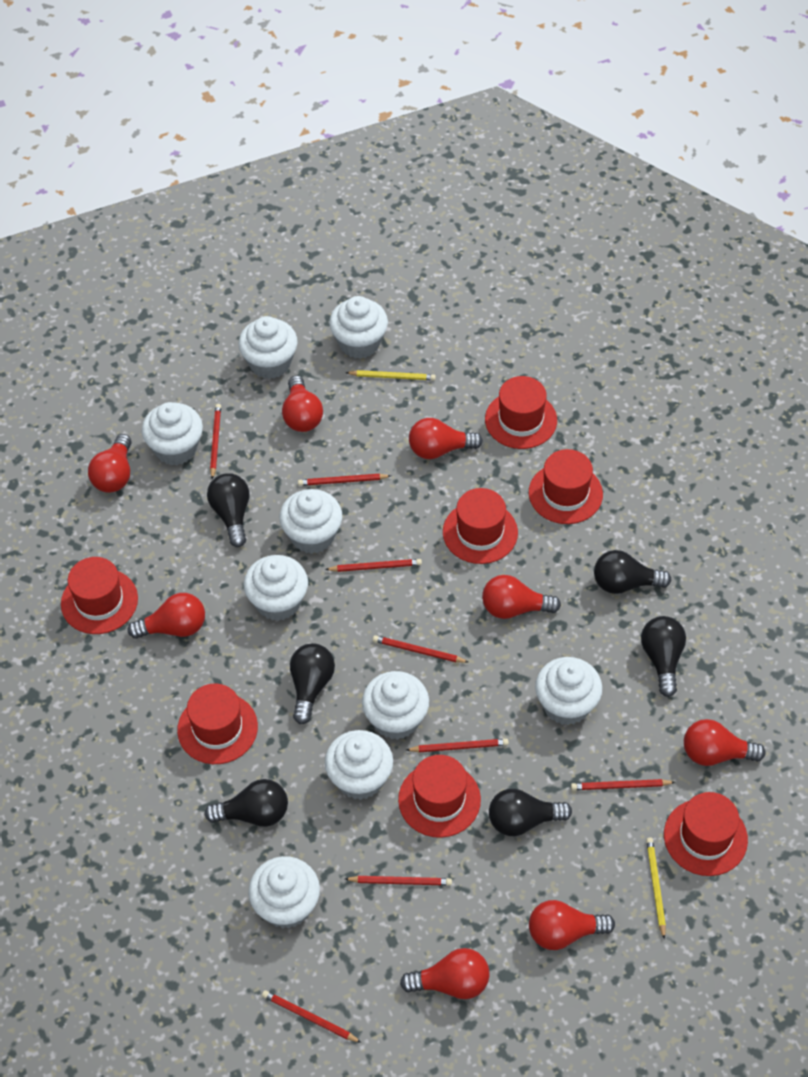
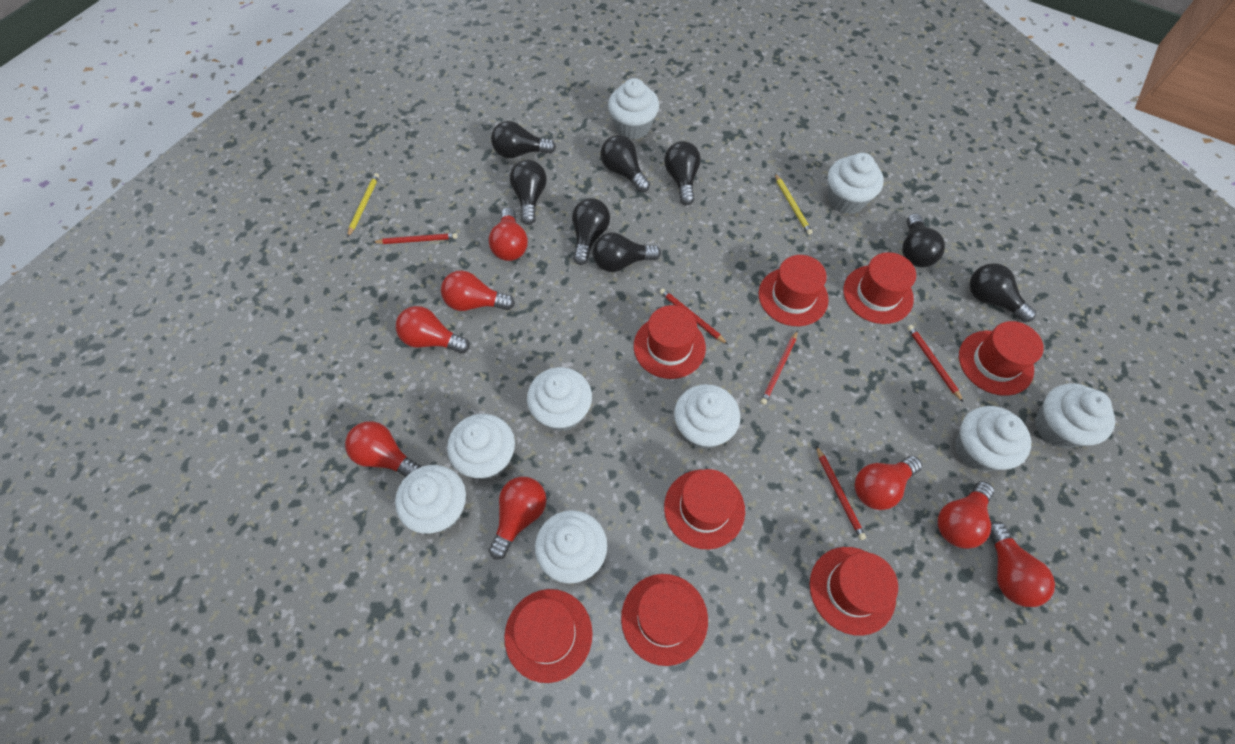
black light bulb: 6 -> 8
red hat: 7 -> 8
red pencil: 8 -> 5

